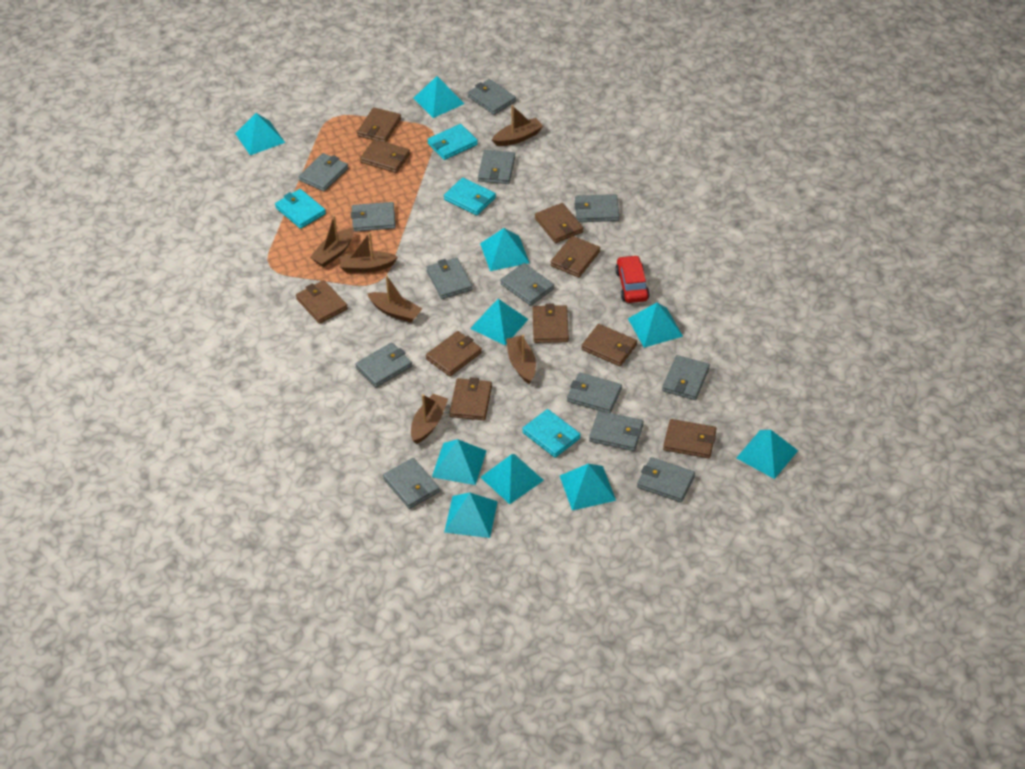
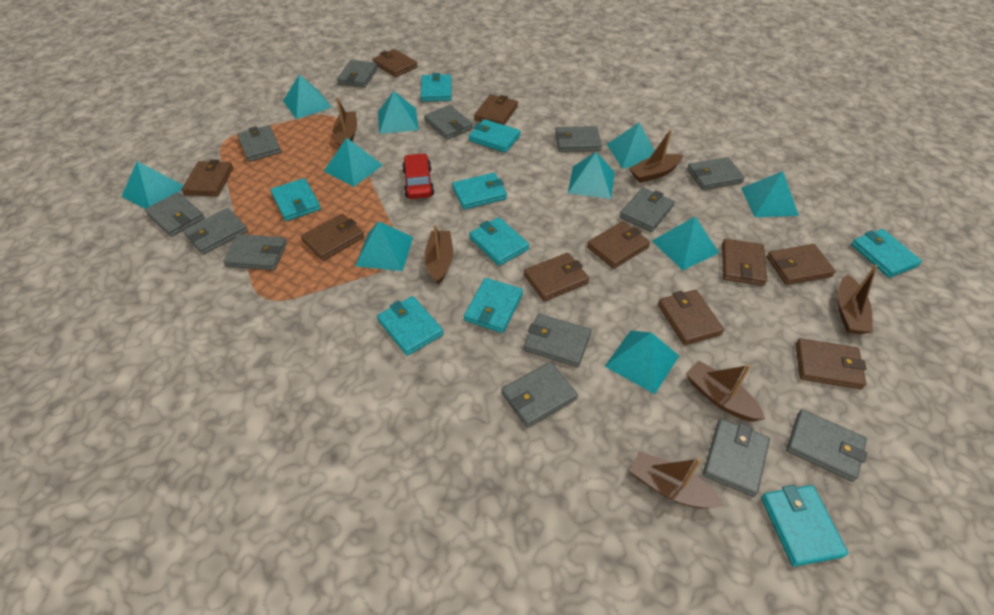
turquoise wallet: 4 -> 9

